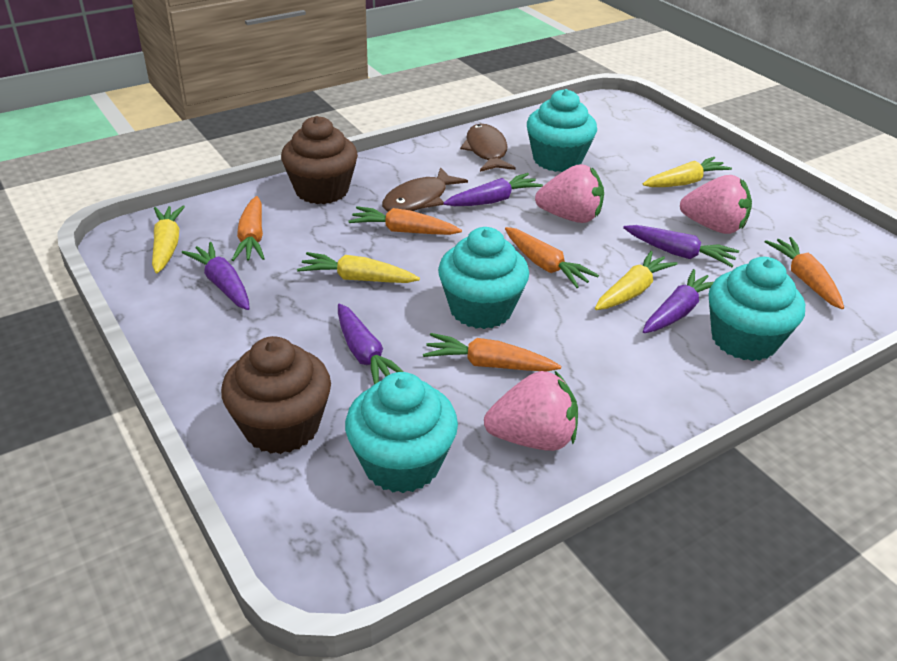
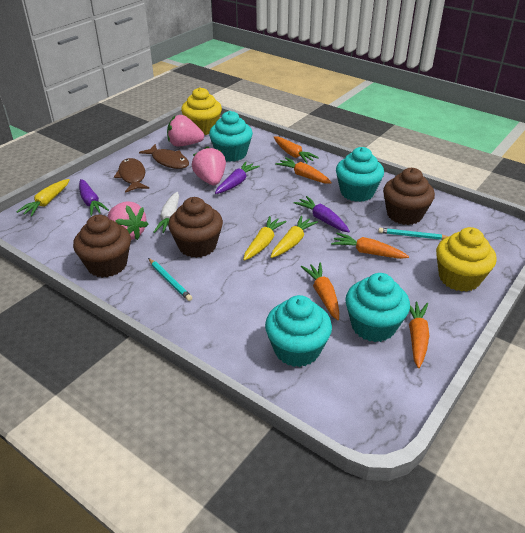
brown cupcake: 2 -> 3
purple carrot: 5 -> 3
turquoise pencil: 0 -> 2
white carrot: 0 -> 1
yellow carrot: 4 -> 3
yellow cupcake: 0 -> 2

